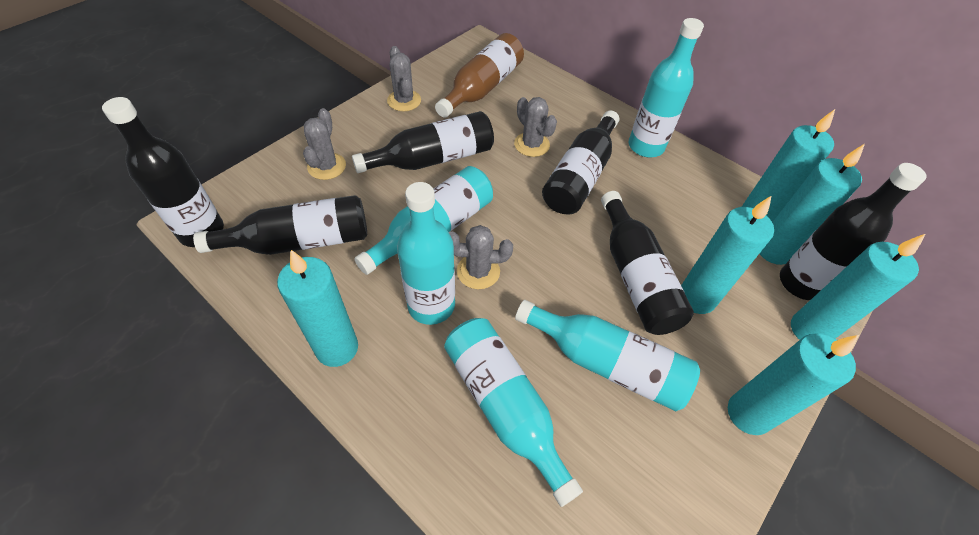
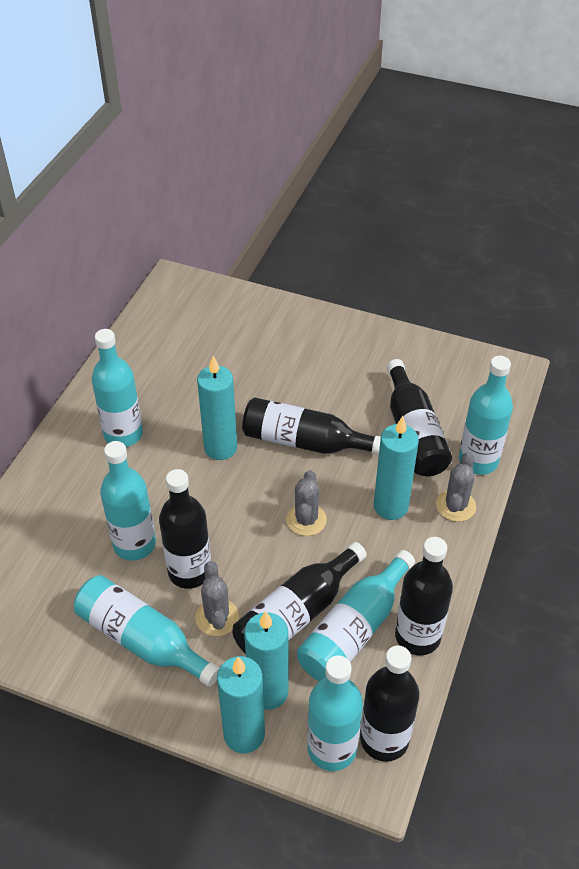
brown bottle: 1 -> 0
grey cactus: 4 -> 3
turquoise bottle: 5 -> 6
turquoise candle: 6 -> 4

